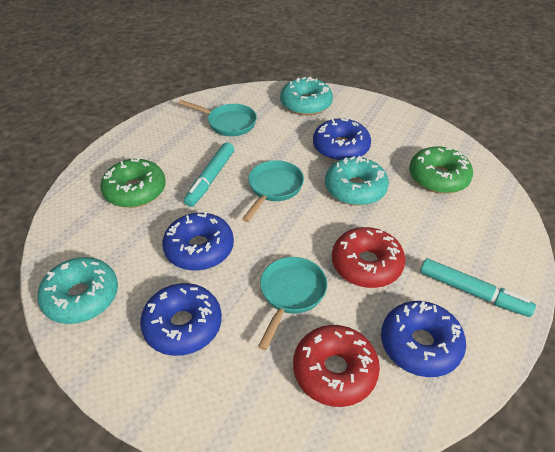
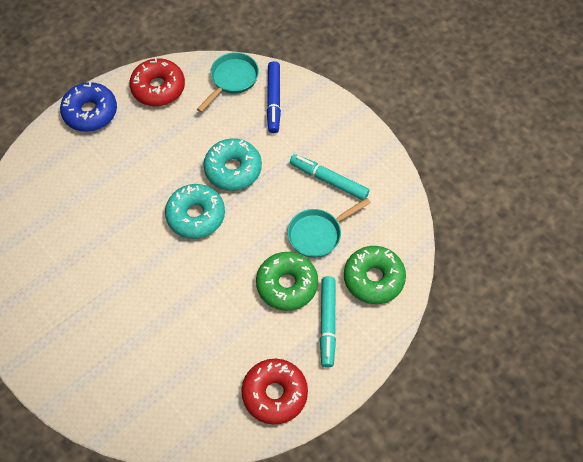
blue donut: 4 -> 1
blue marker: 0 -> 1
turquoise donut: 3 -> 2
turquoise pan: 3 -> 2

